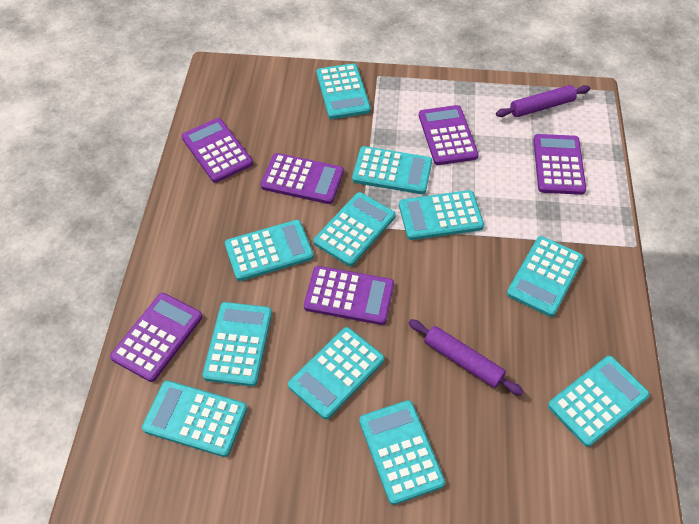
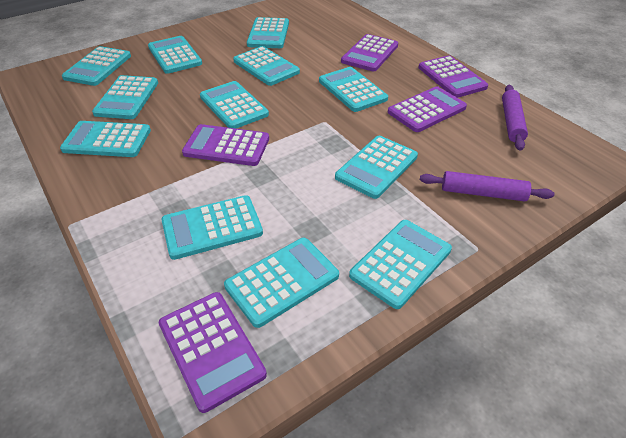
purple calculator: 6 -> 5
turquoise calculator: 11 -> 12

